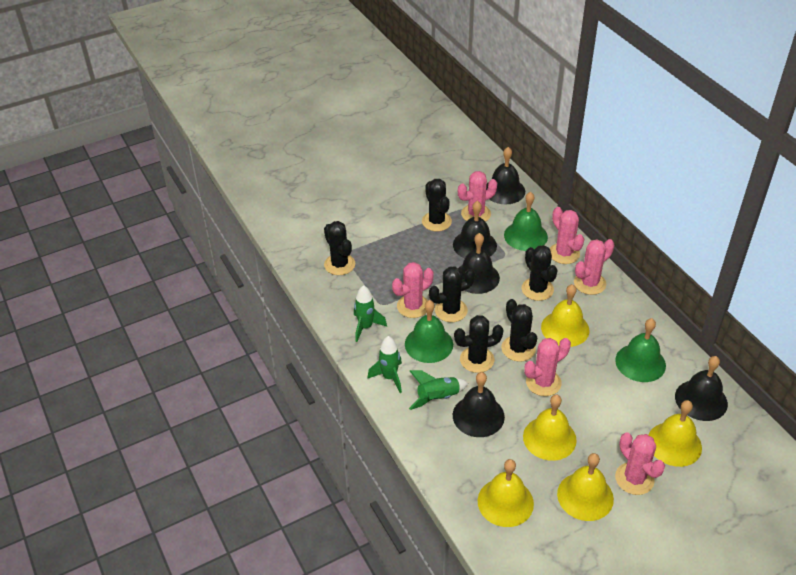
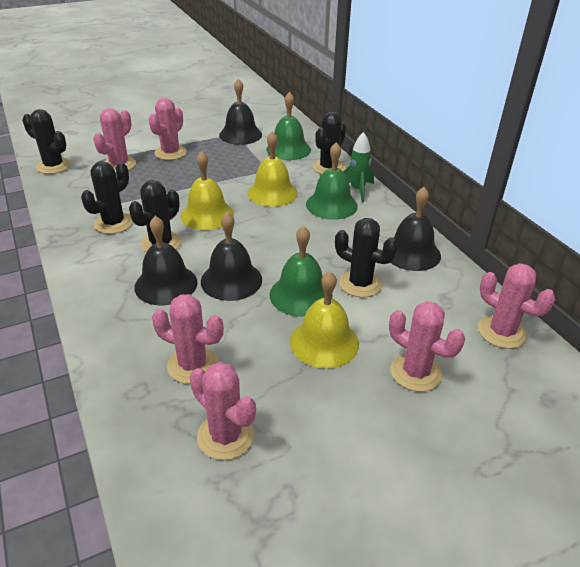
black bell: 5 -> 4
black cactus: 6 -> 5
green rocket: 3 -> 1
yellow bell: 5 -> 3

